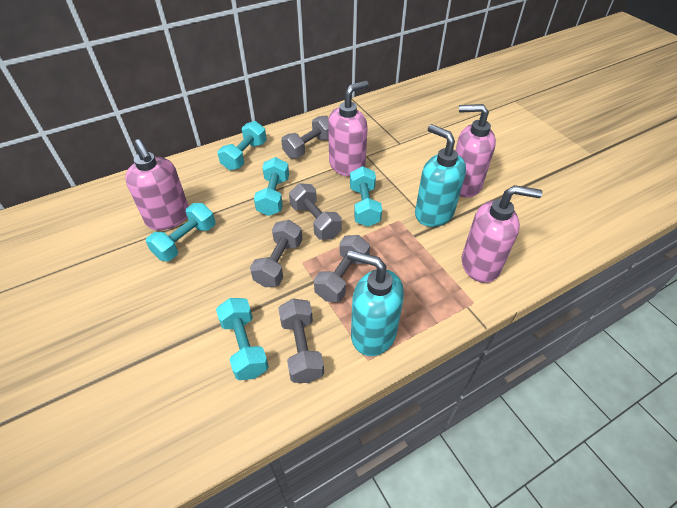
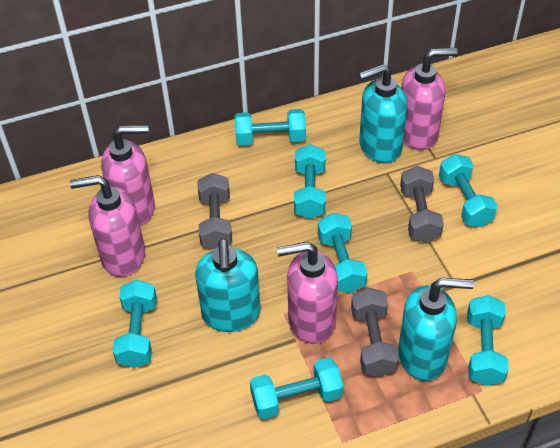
grey dumbbell: 5 -> 3
turquoise dumbbell: 5 -> 7
turquoise soap dispenser: 2 -> 3

